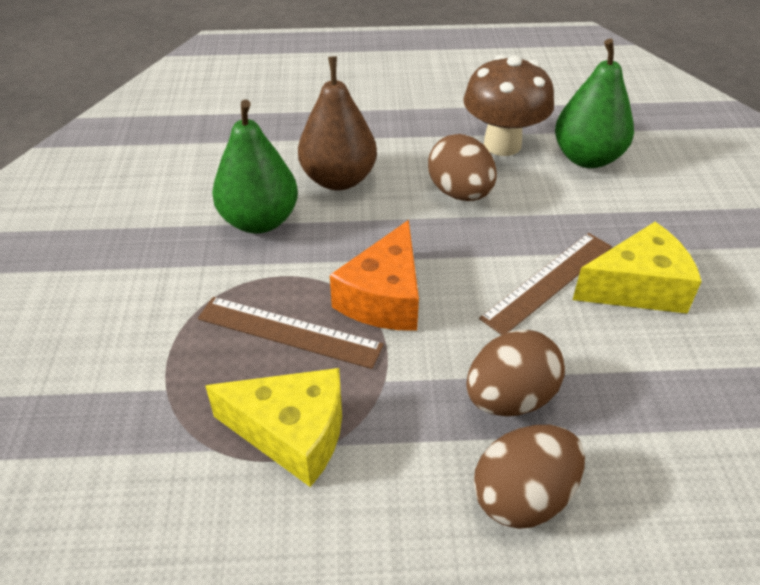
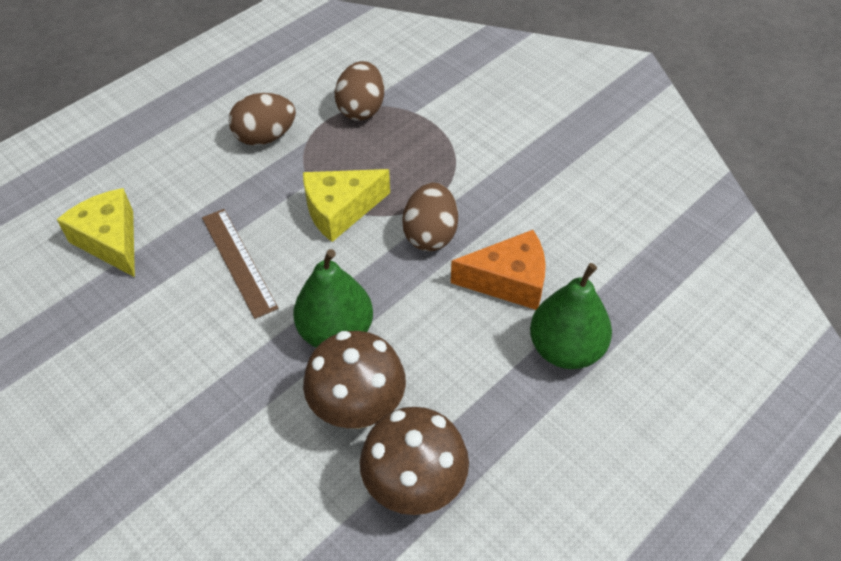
brown mushroom: 1 -> 2
brown pear: 1 -> 0
brown ruler: 2 -> 1

